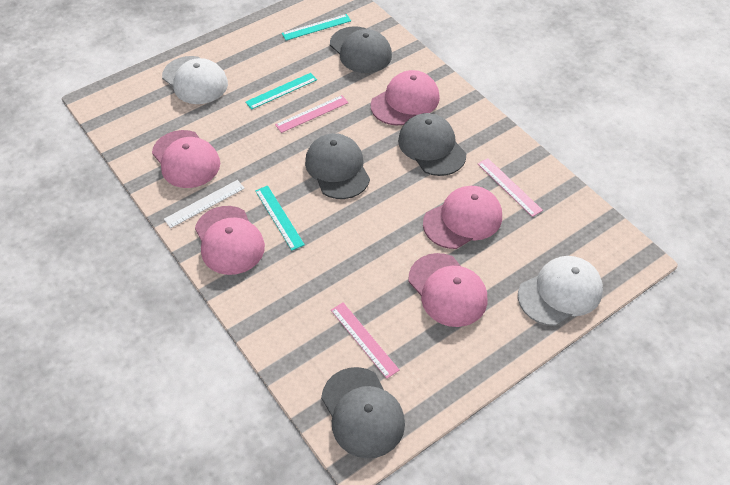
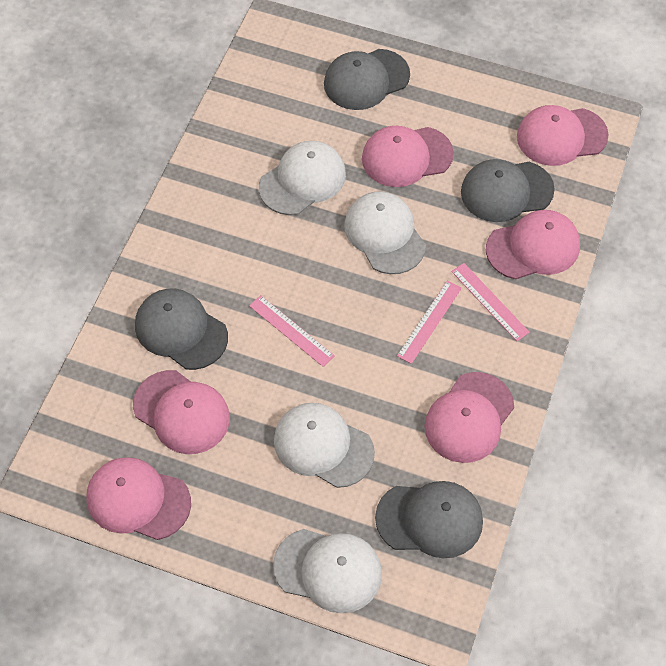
pink cap: 5 -> 6
turquoise ruler: 3 -> 0
white cap: 2 -> 4
white ruler: 1 -> 0

